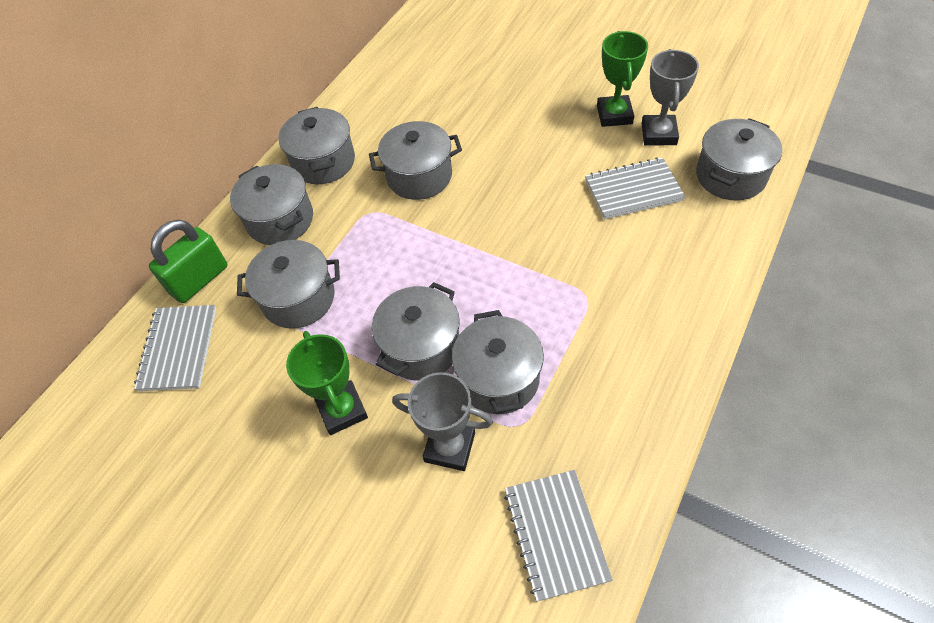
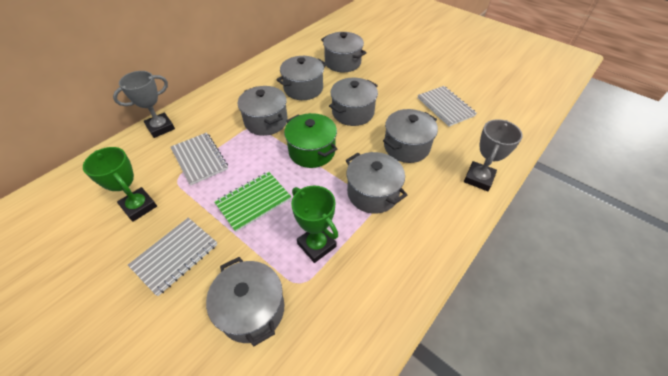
green notebook: 0 -> 1
green padlock: 1 -> 0
green pot: 0 -> 1

